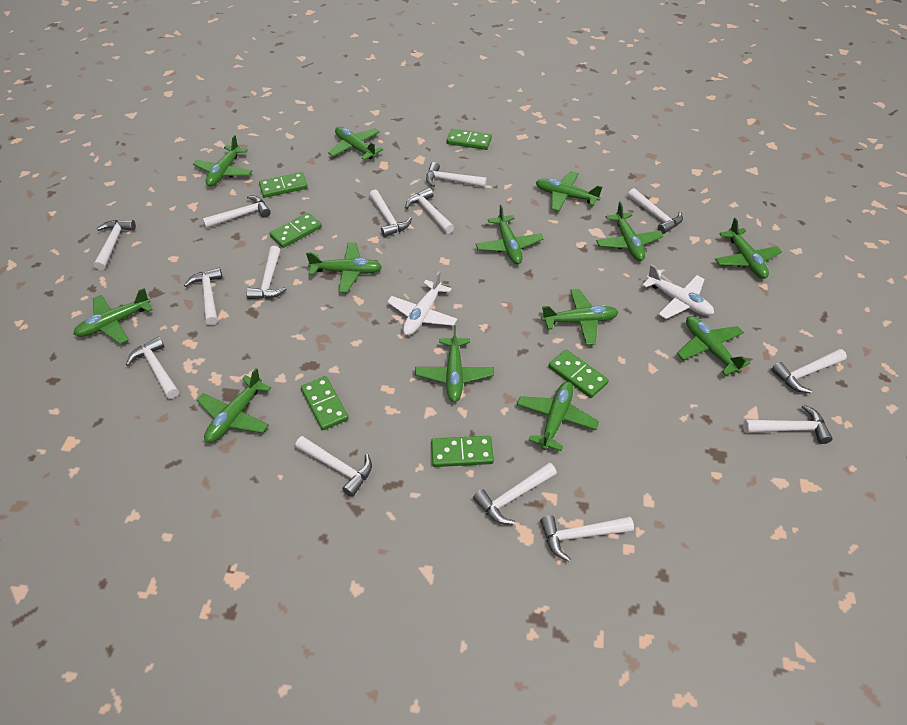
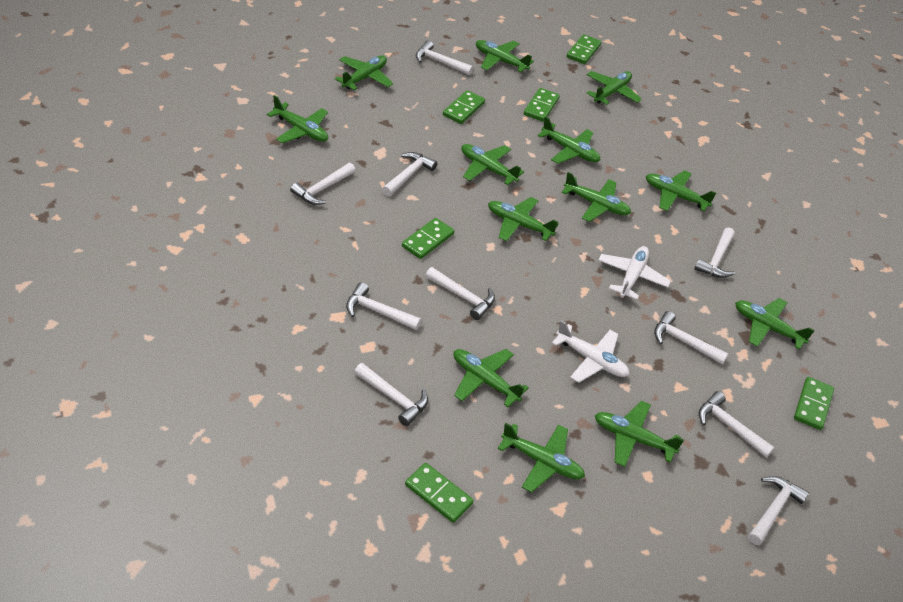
white hammer: 14 -> 10

